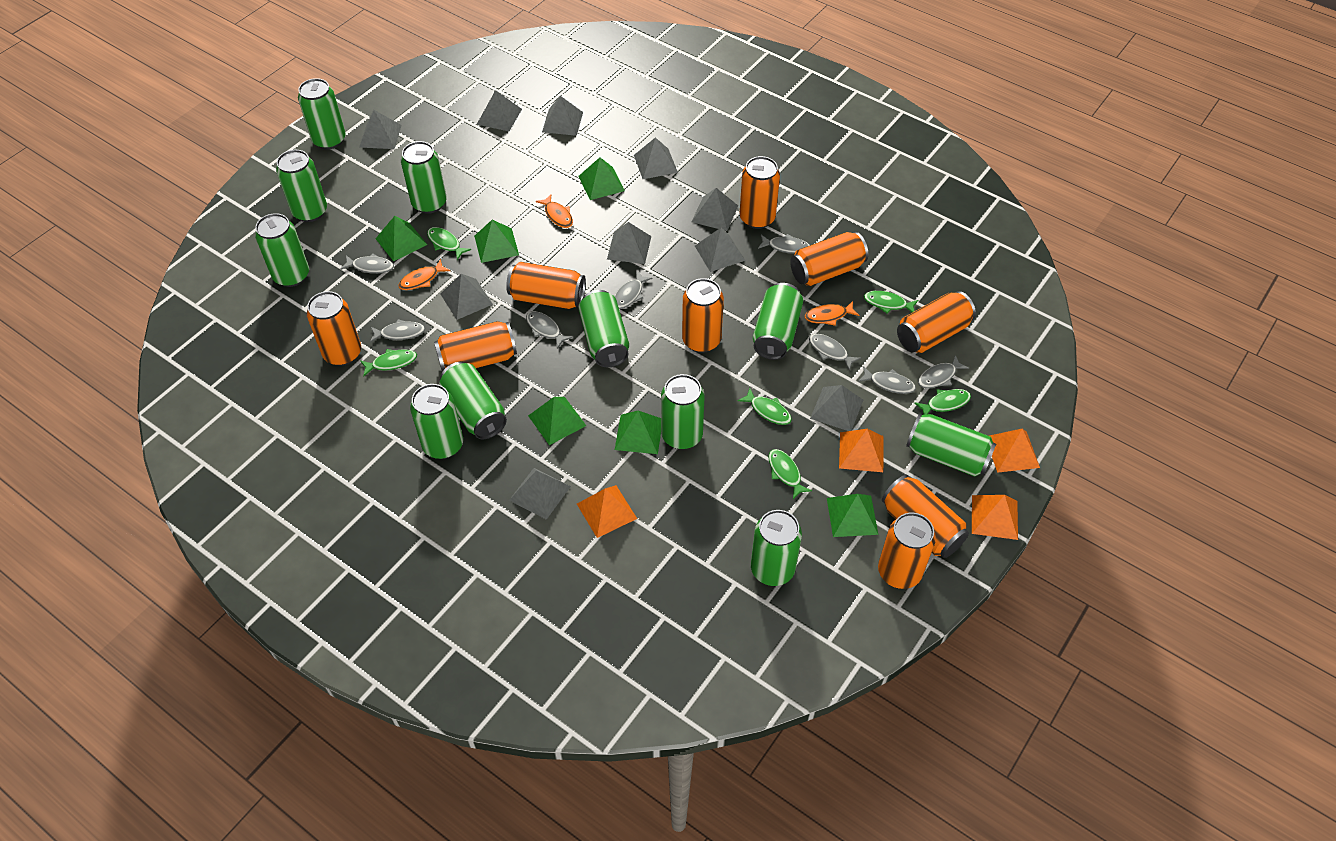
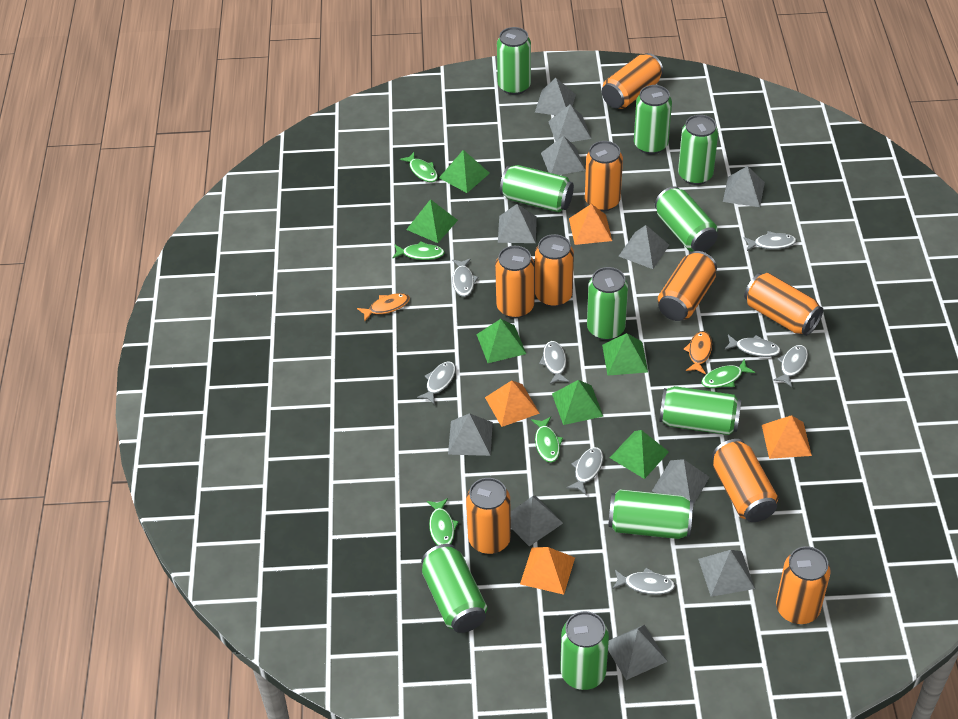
green can: 11 -> 10
green fish: 6 -> 5
grey pyramid: 10 -> 11
orange fish: 3 -> 2

